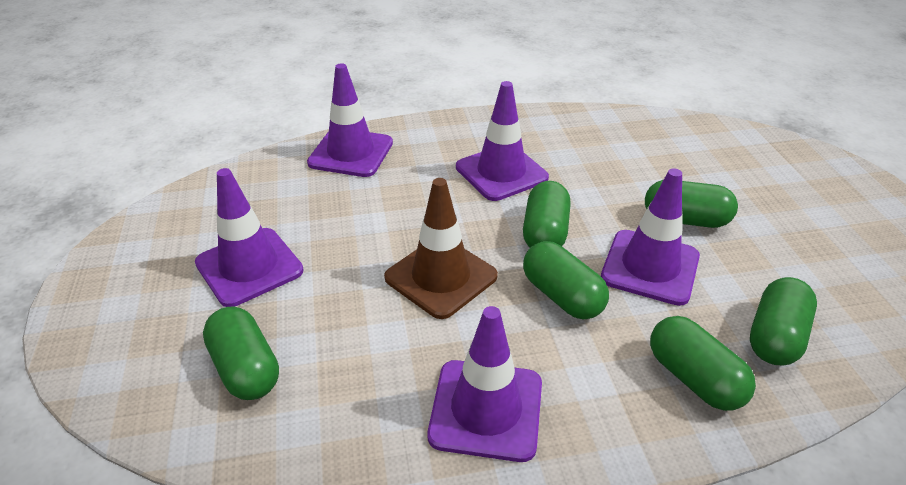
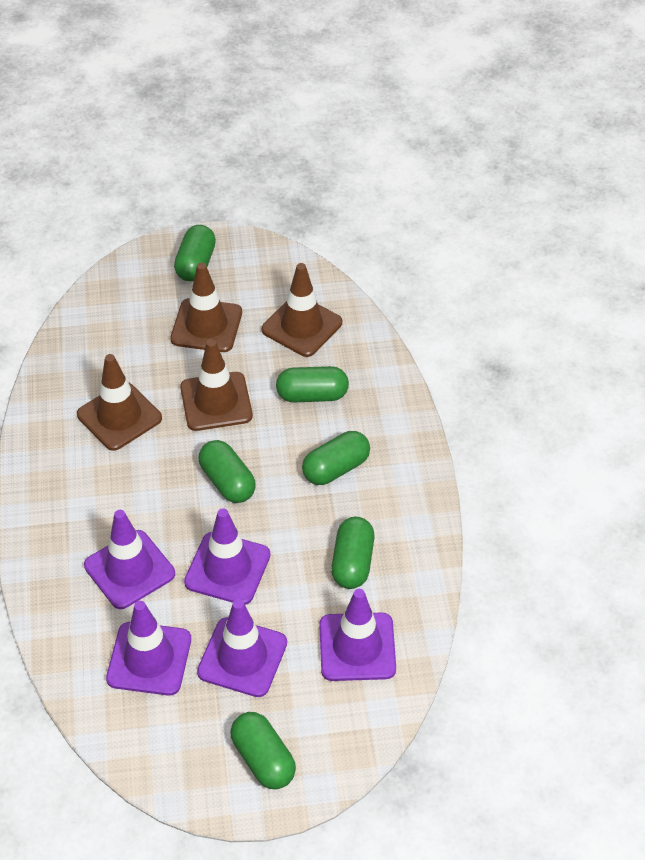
brown traffic cone: 1 -> 4

